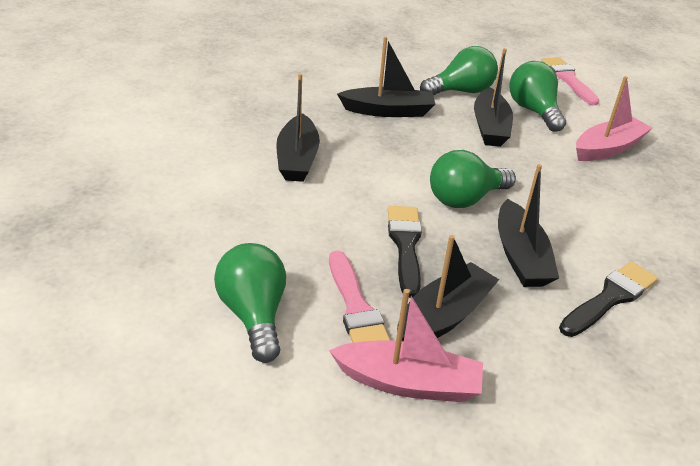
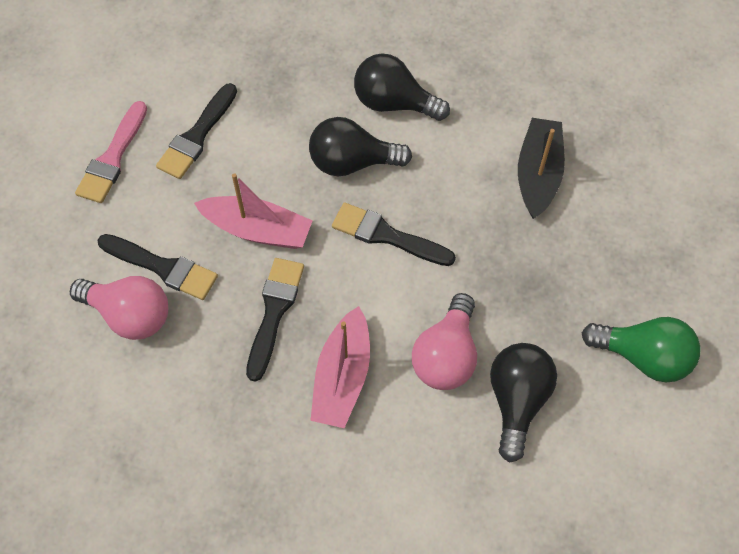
black boat: 5 -> 1
black brush: 2 -> 4
black light bulb: 0 -> 3
green light bulb: 4 -> 1
pink brush: 2 -> 1
pink light bulb: 0 -> 2

